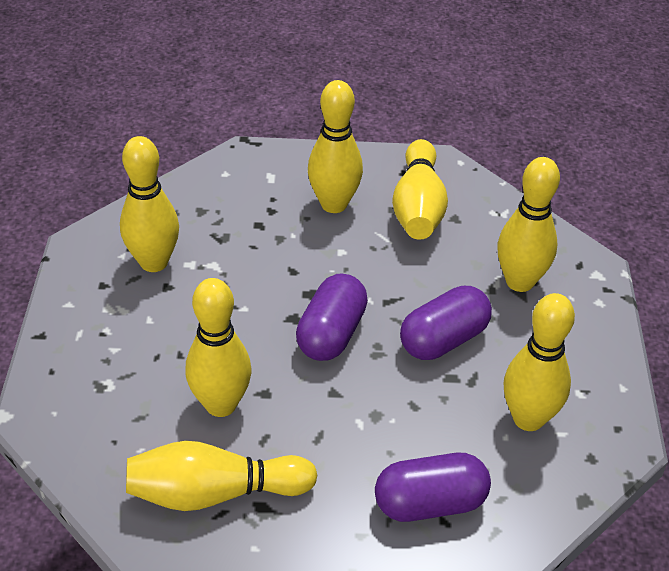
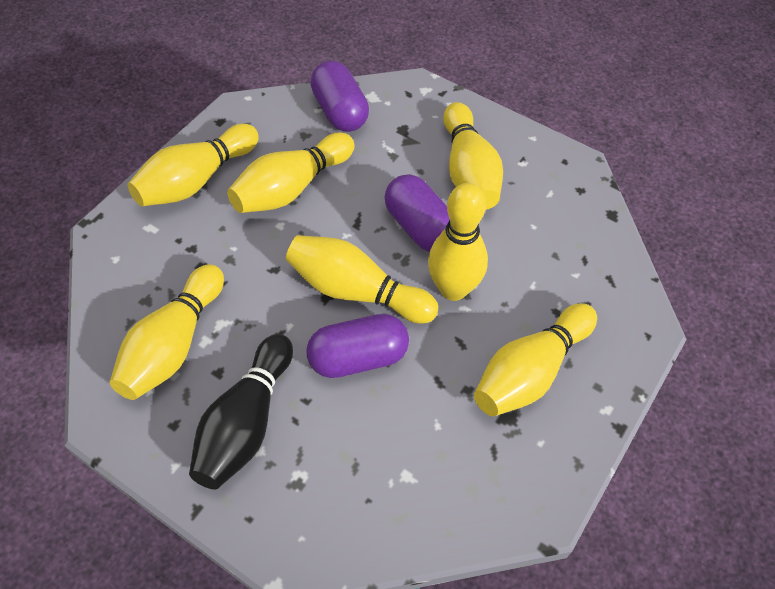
black bowling pin: 0 -> 1

